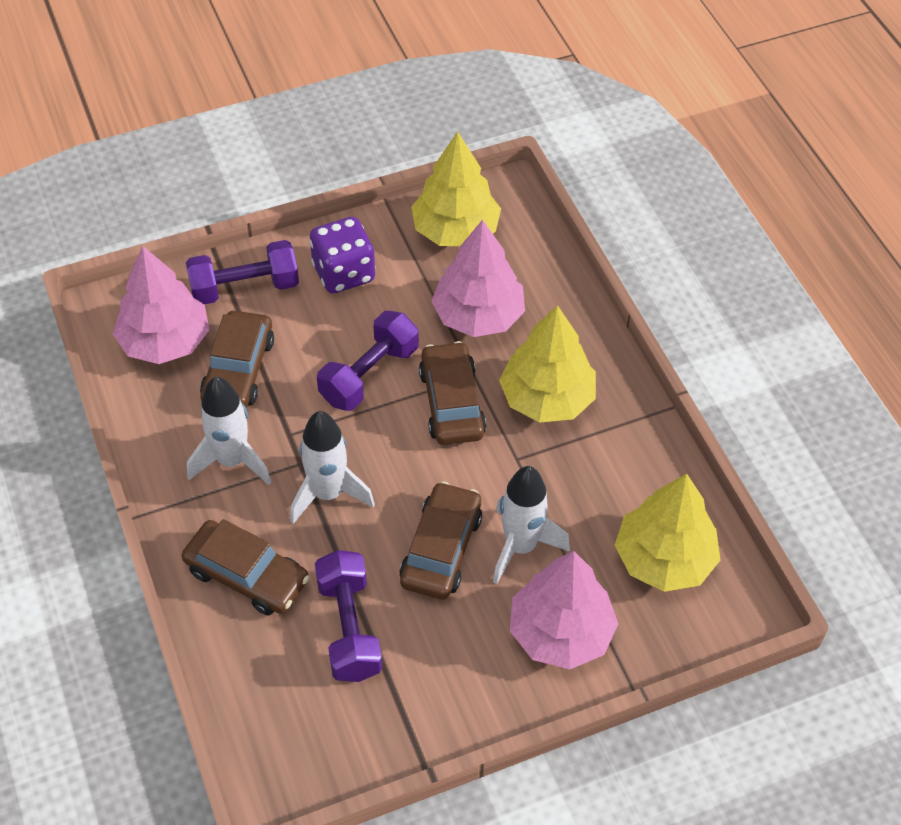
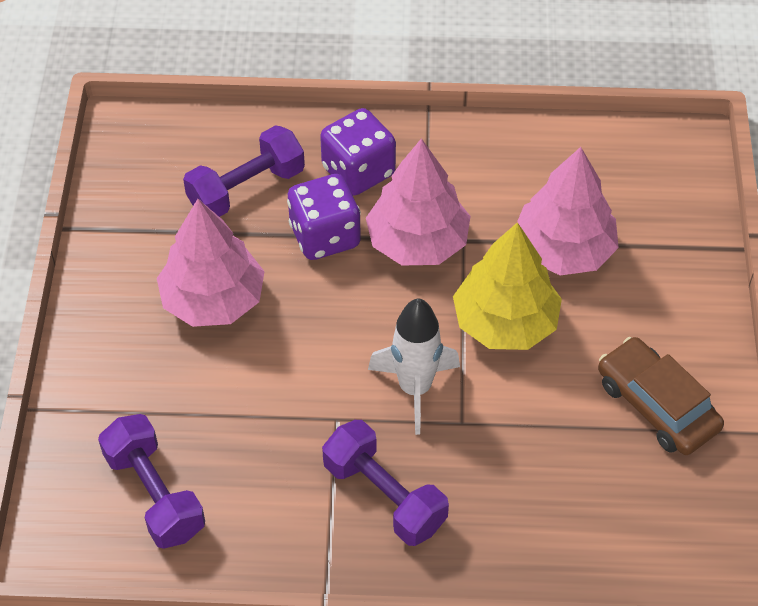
brown car: 4 -> 1
purple dice: 1 -> 2
white rocket: 3 -> 1
yellow tree: 3 -> 1

